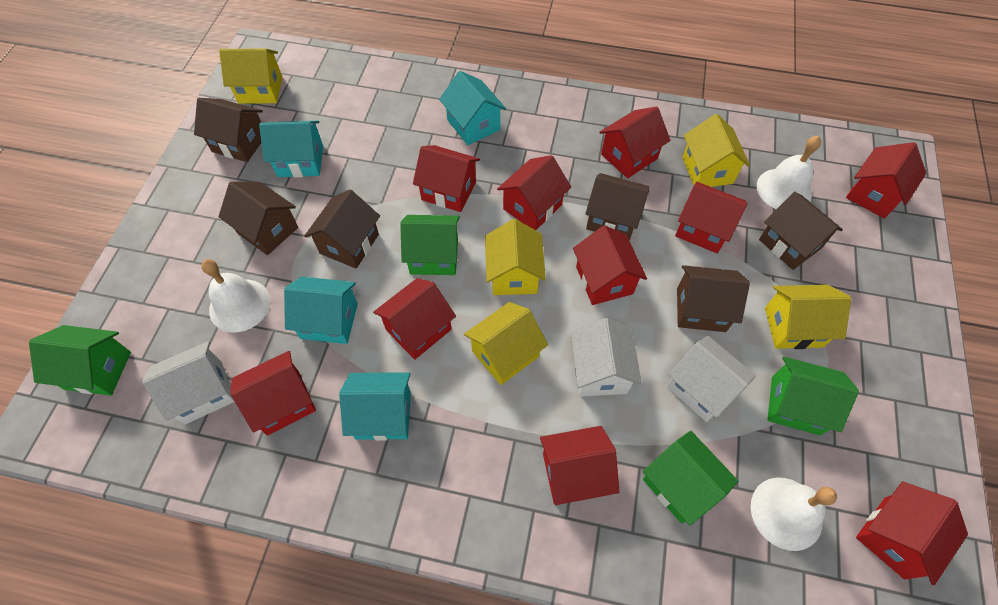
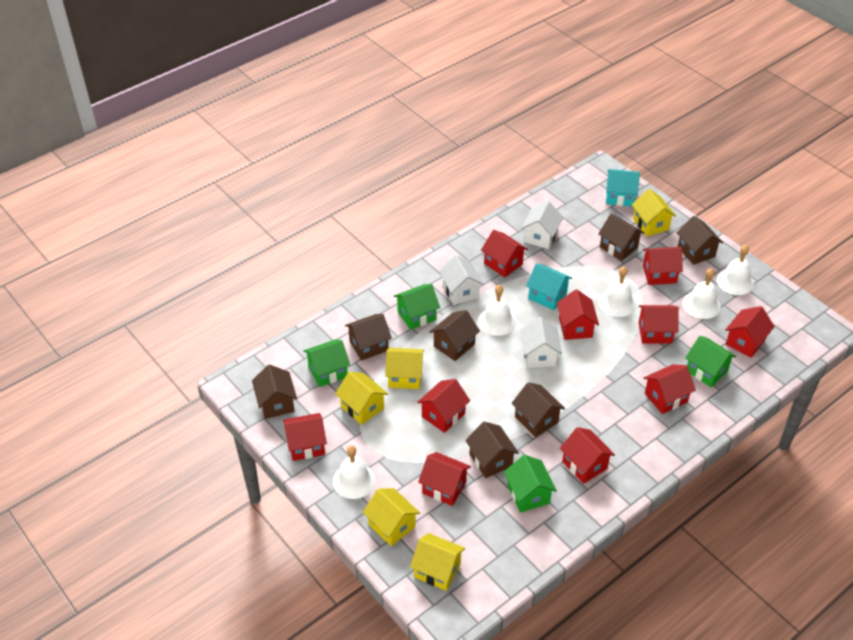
brown house: 6 -> 7
turquoise house: 4 -> 2
white bell: 3 -> 5

